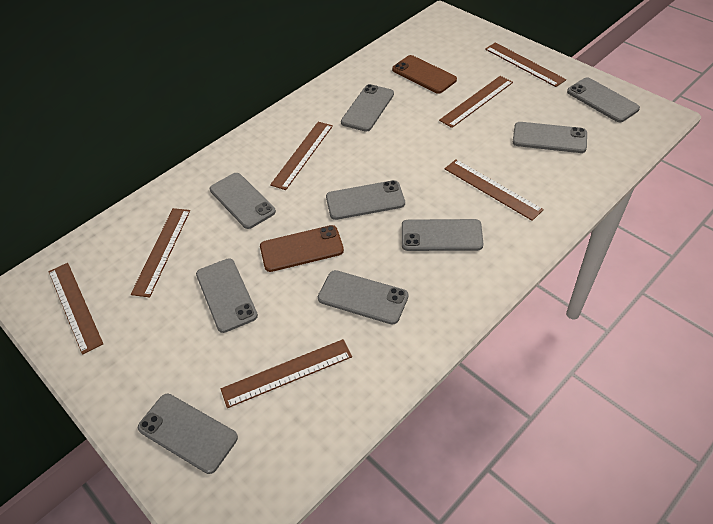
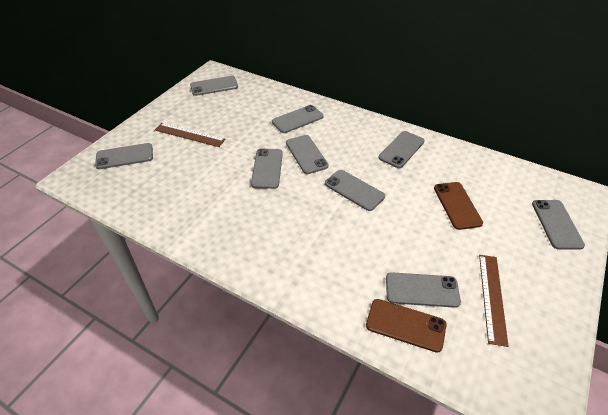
brown ruler: 7 -> 2

